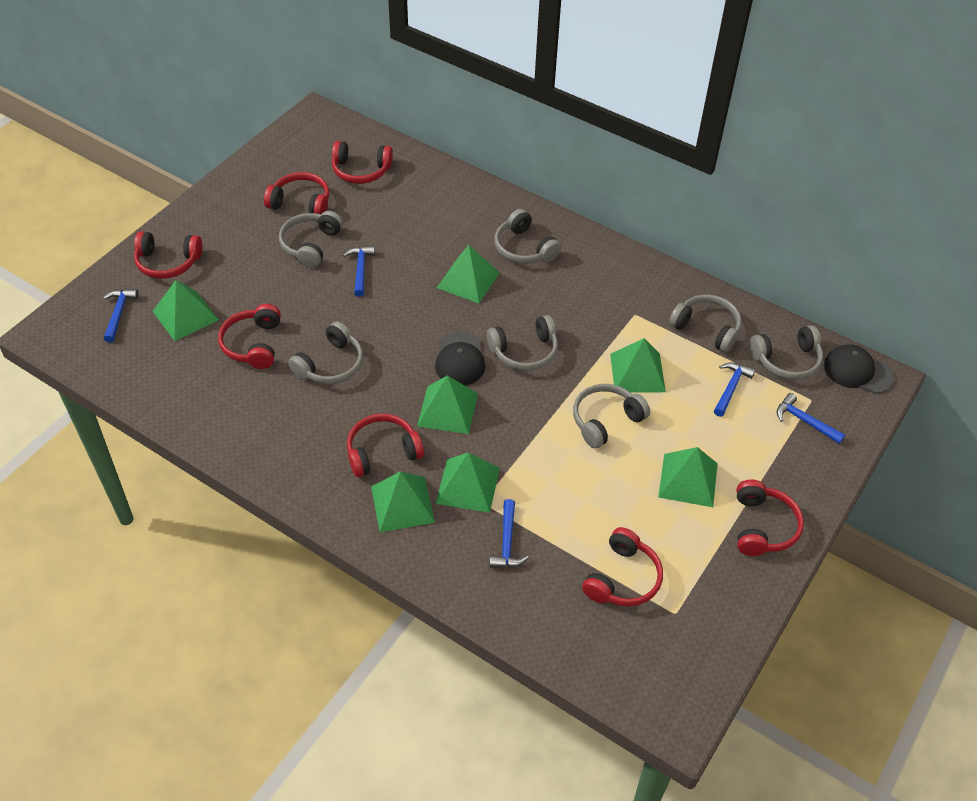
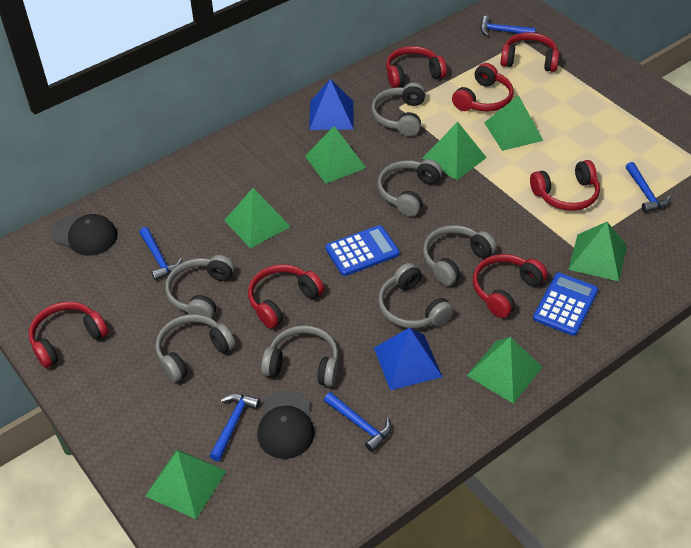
blue calculator: 0 -> 2
blue pyramid: 0 -> 2

